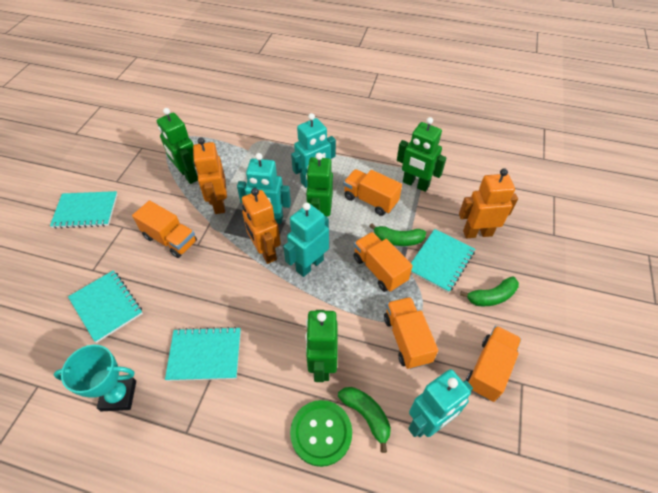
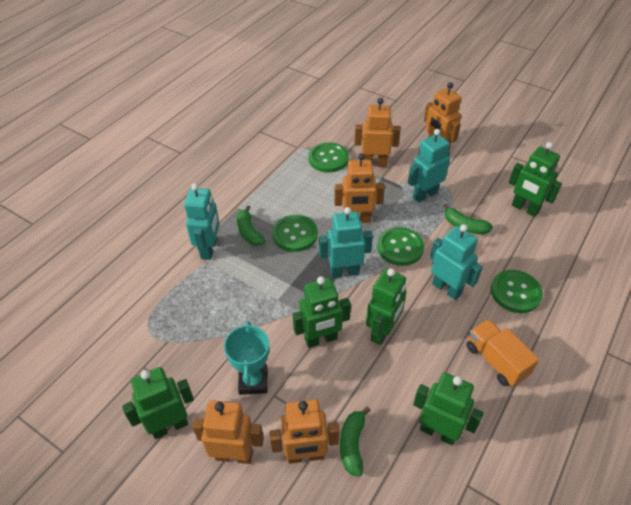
green button: 1 -> 4
green robot: 4 -> 5
orange robot: 3 -> 5
orange truck: 5 -> 1
turquoise notebook: 4 -> 0

